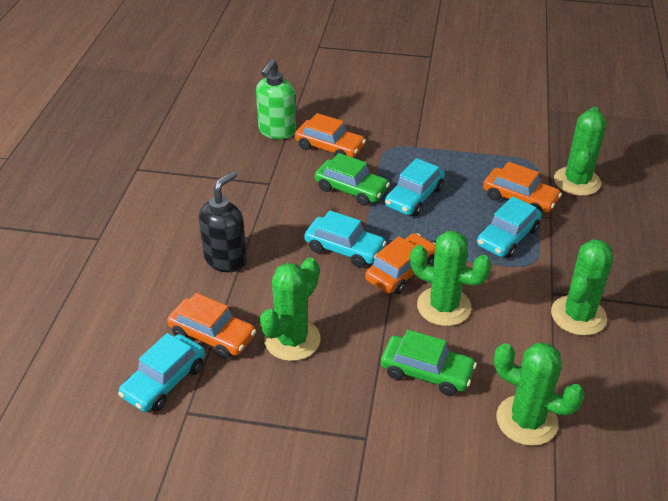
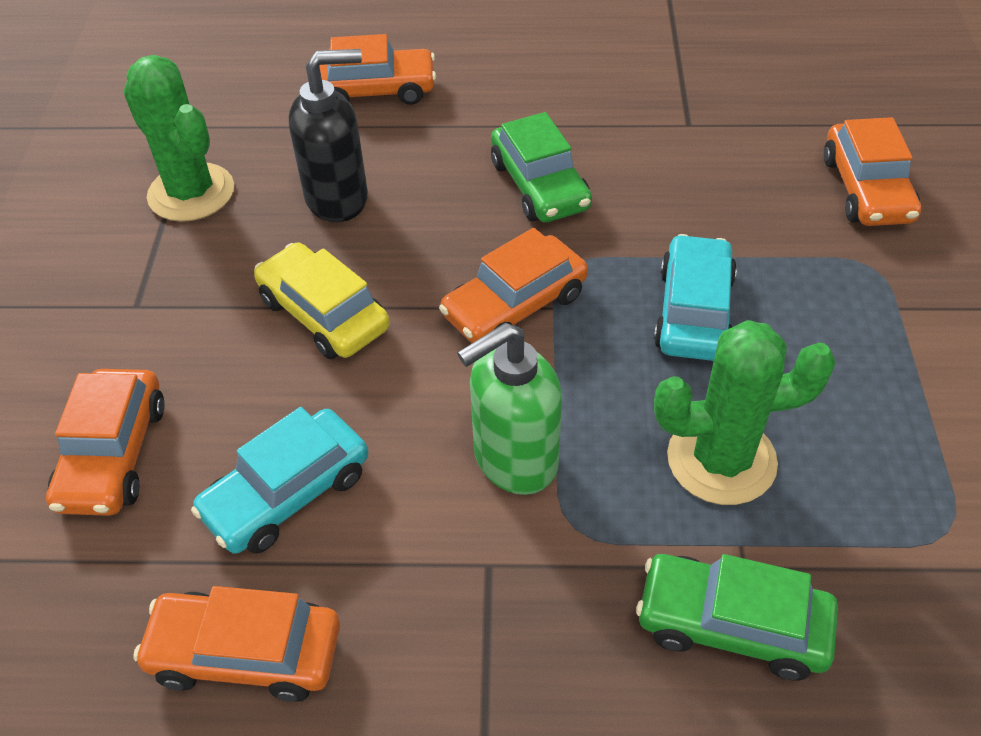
green cactus: 5 -> 2
orange car: 4 -> 5
turquoise car: 4 -> 2
yellow car: 0 -> 1

